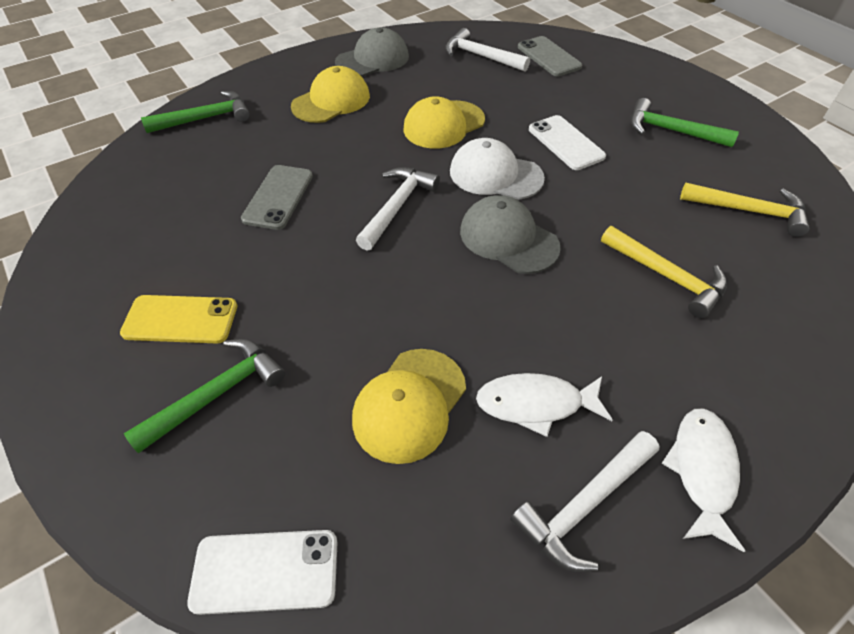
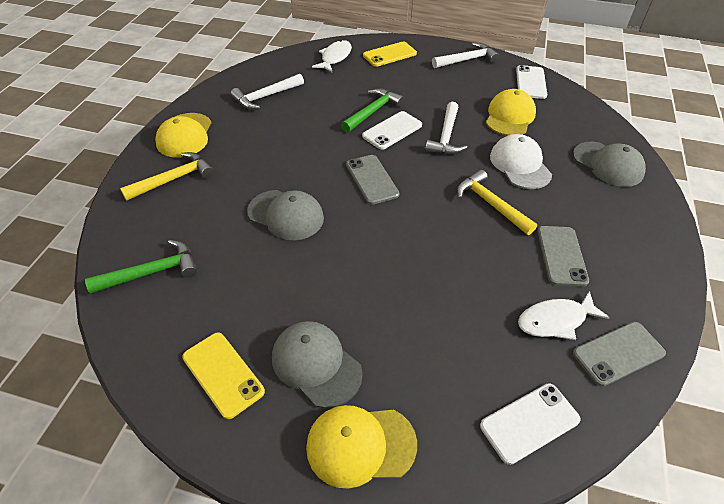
green hammer: 3 -> 2
grey cap: 2 -> 3
grey phone: 2 -> 3
white phone: 2 -> 3
yellow phone: 1 -> 2

